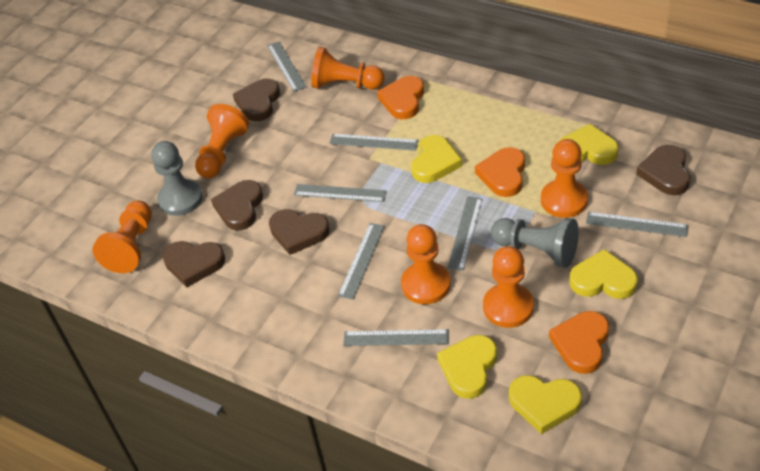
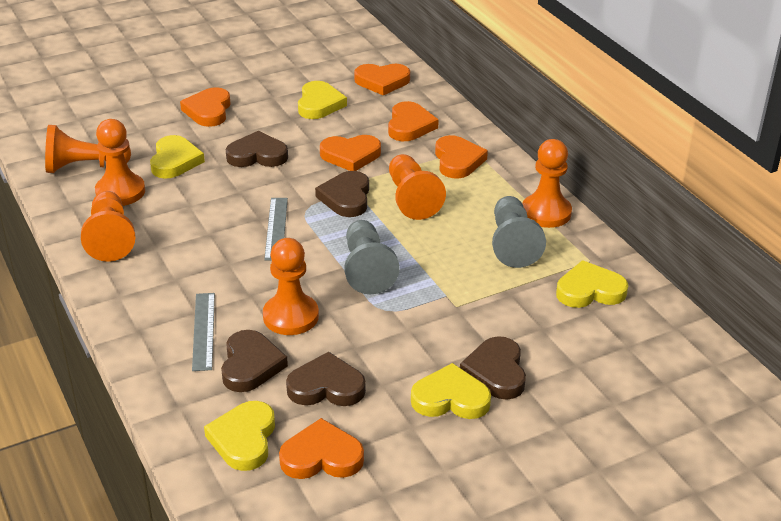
grey ruler: 7 -> 2
orange heart: 3 -> 6

